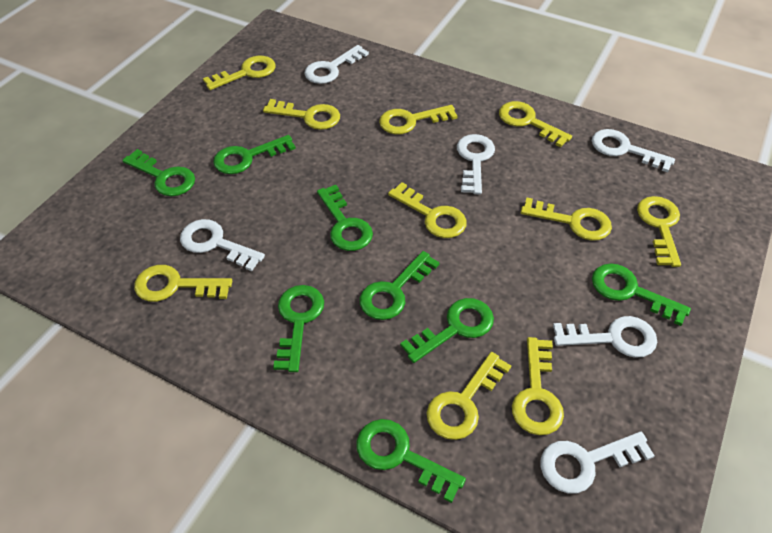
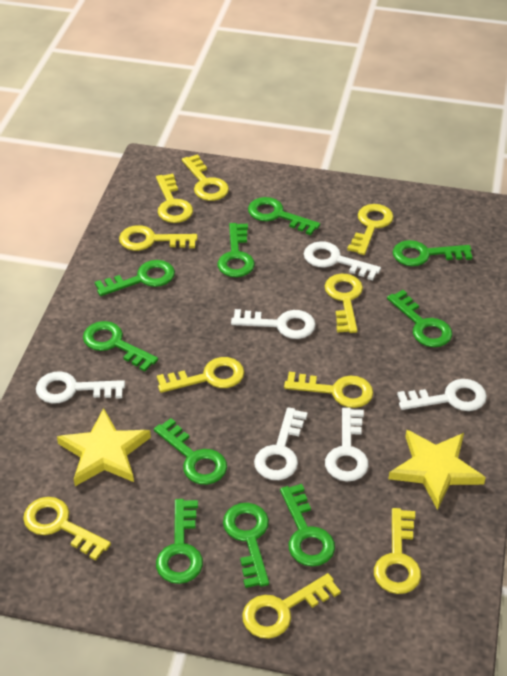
green key: 8 -> 10
yellow star: 0 -> 2

